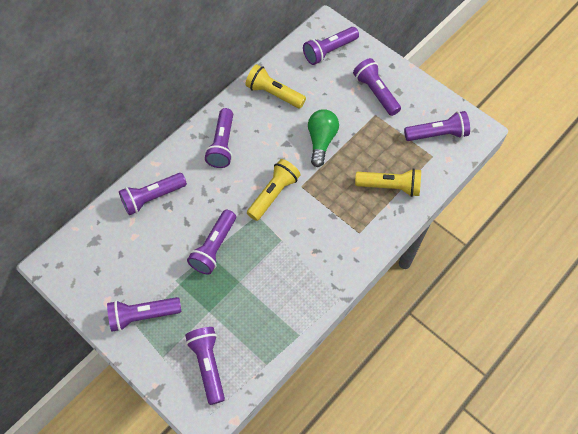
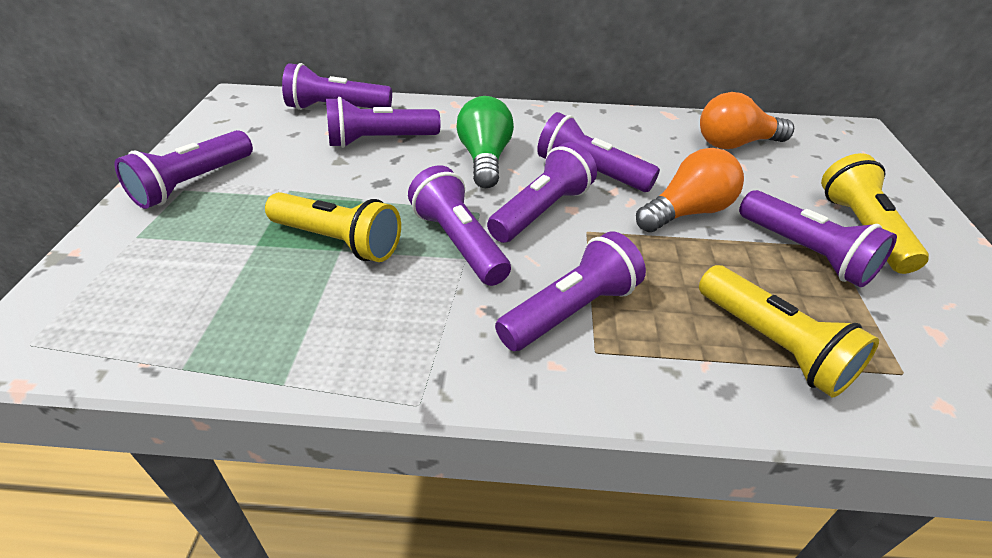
orange light bulb: 0 -> 2

